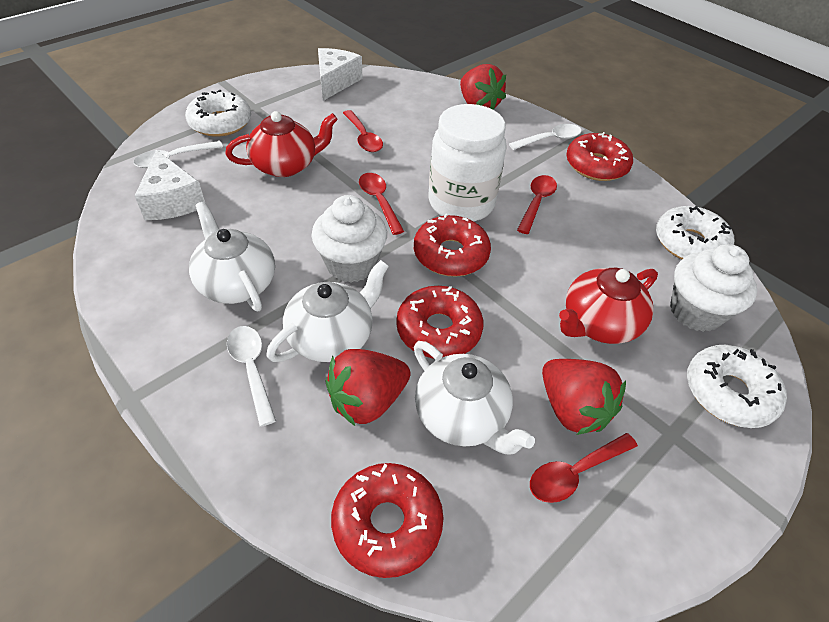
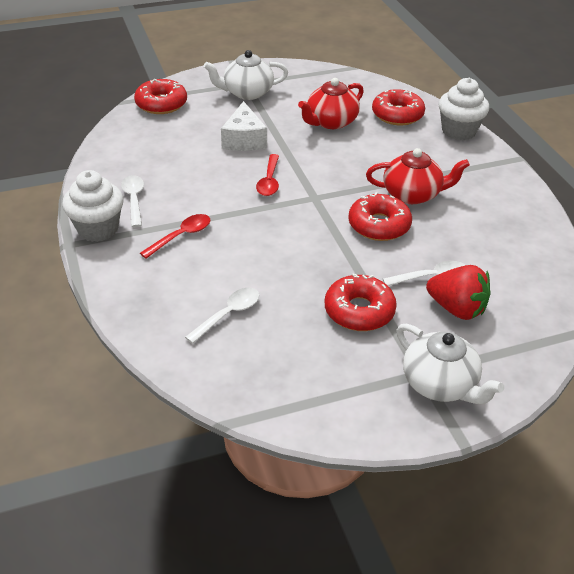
red spoon: 4 -> 2
red strawberry: 3 -> 1
white cheese: 2 -> 1
white donut: 3 -> 0
white jar: 1 -> 0
white teapot: 3 -> 2

